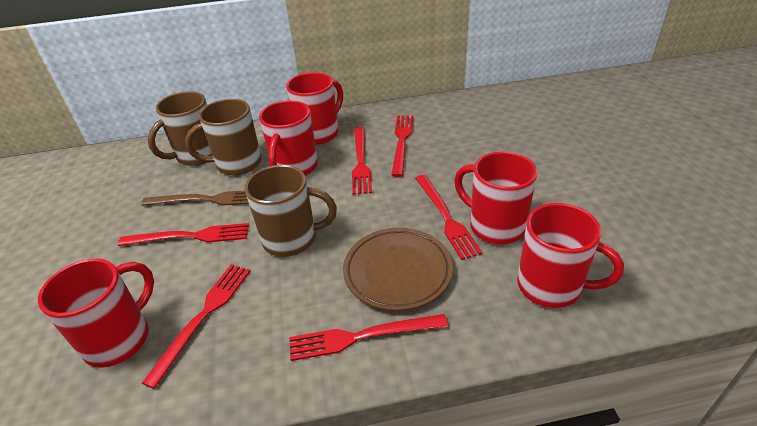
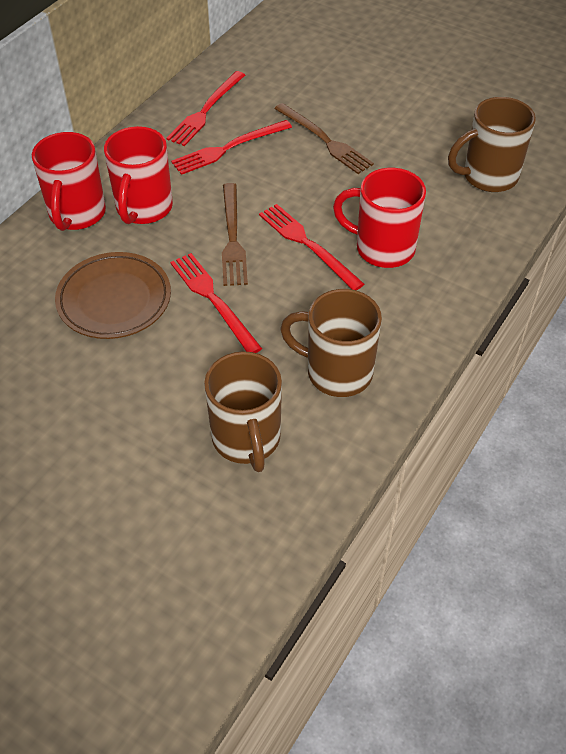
brown fork: 1 -> 2
red fork: 6 -> 4
red mug: 5 -> 3

